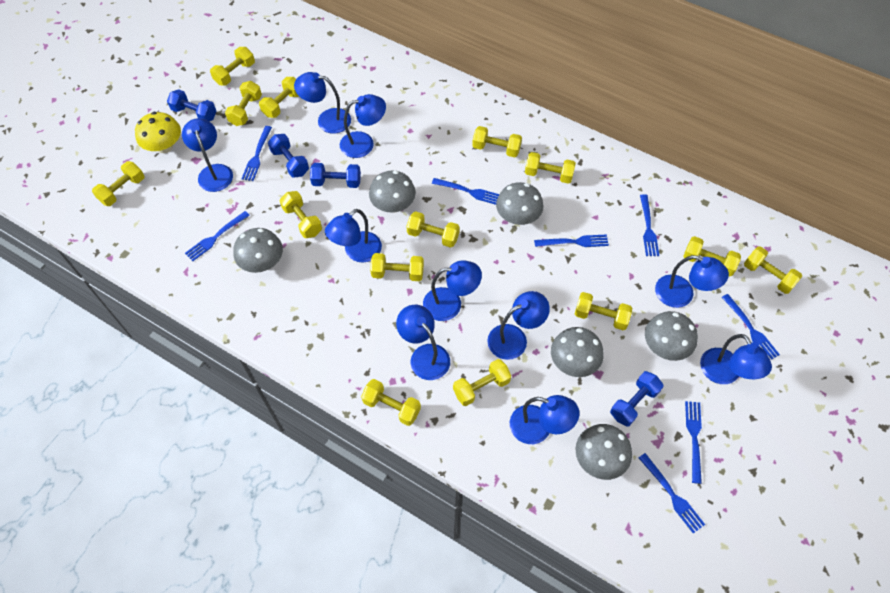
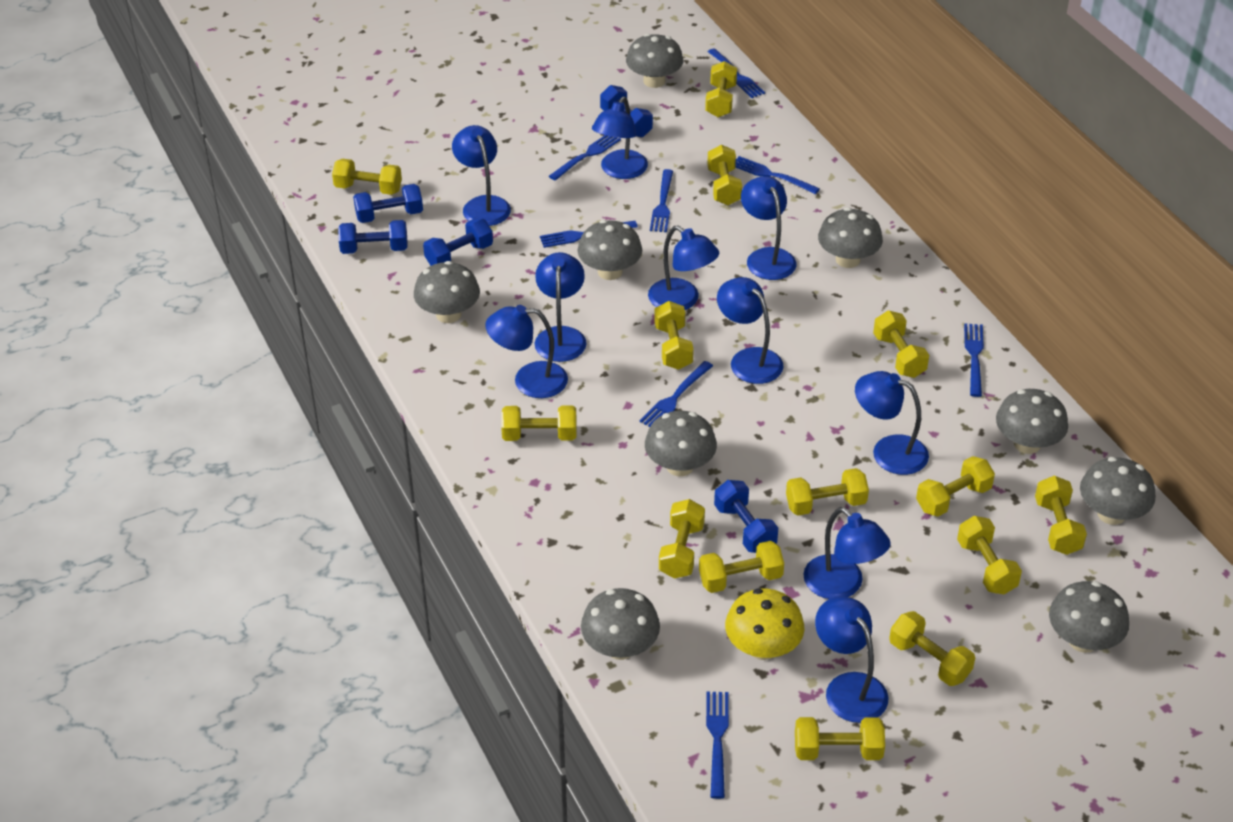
blue dumbbell: 4 -> 5
grey mushroom: 6 -> 9

